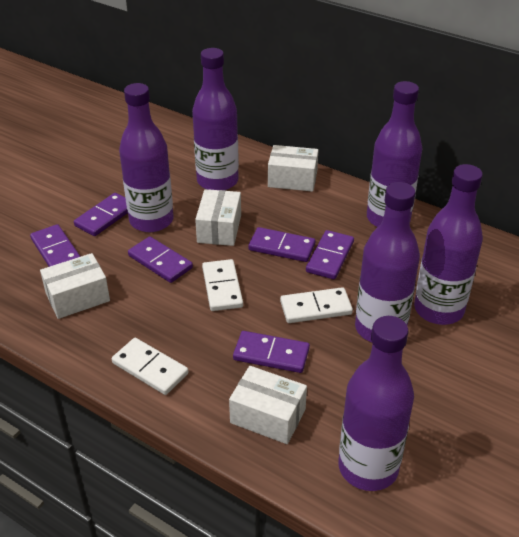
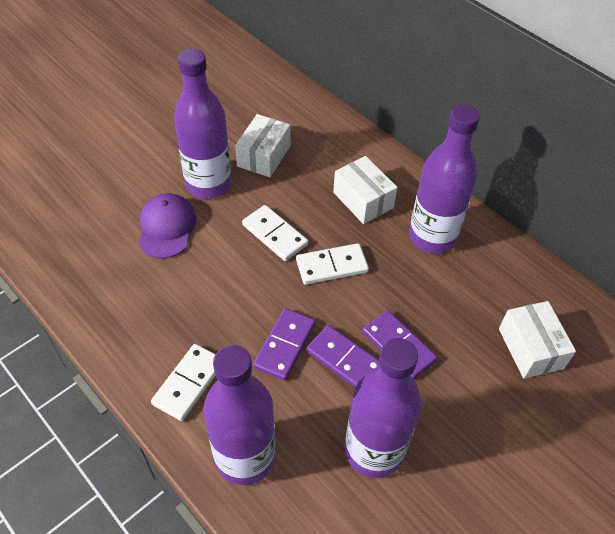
purple bottle: 6 -> 4
purple cap: 0 -> 1
purple domino: 6 -> 3
white box: 4 -> 3

